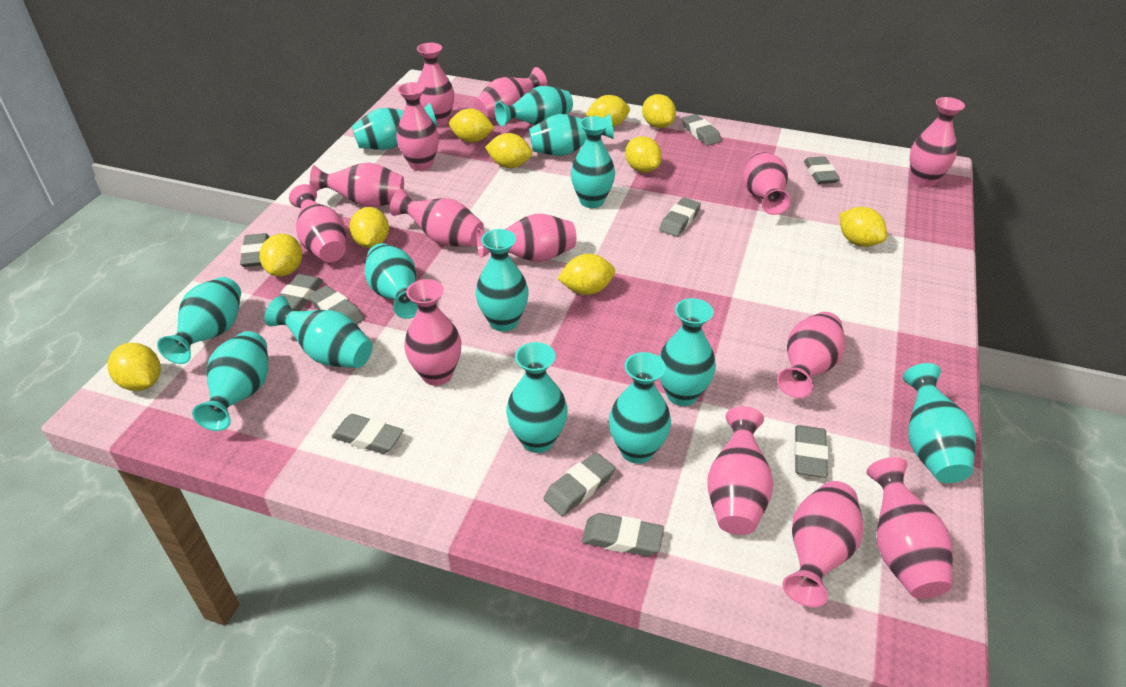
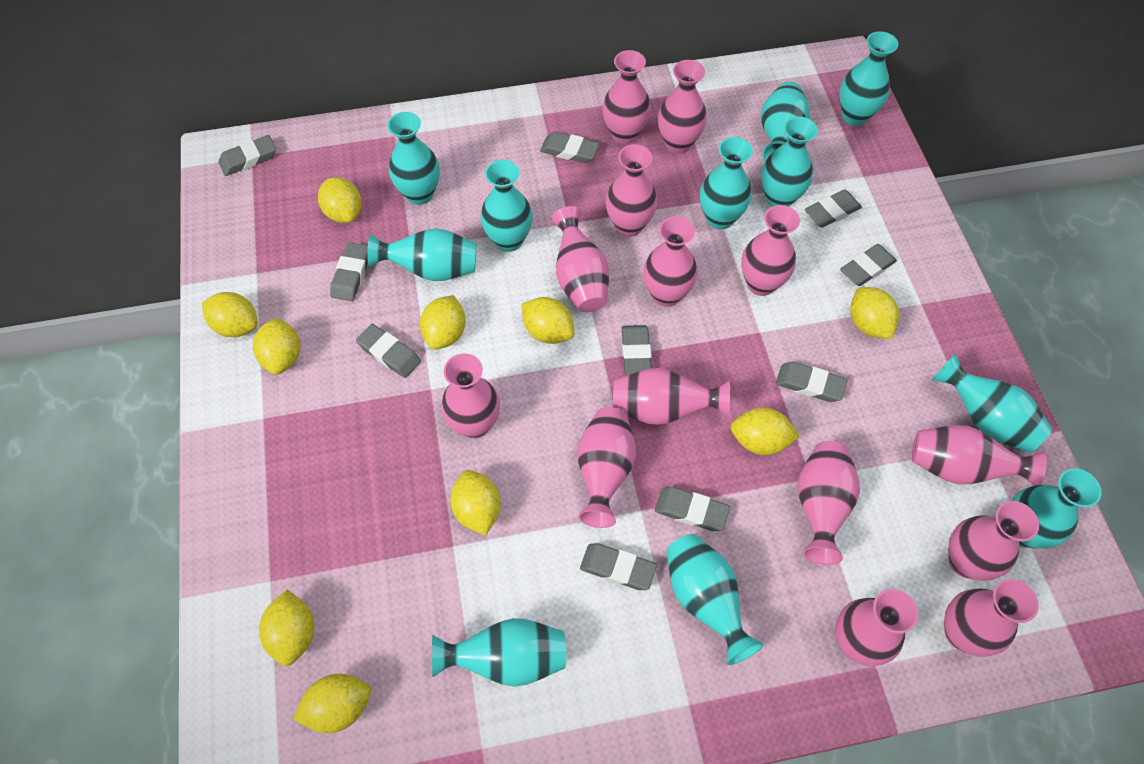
turquoise vase: 13 -> 11

